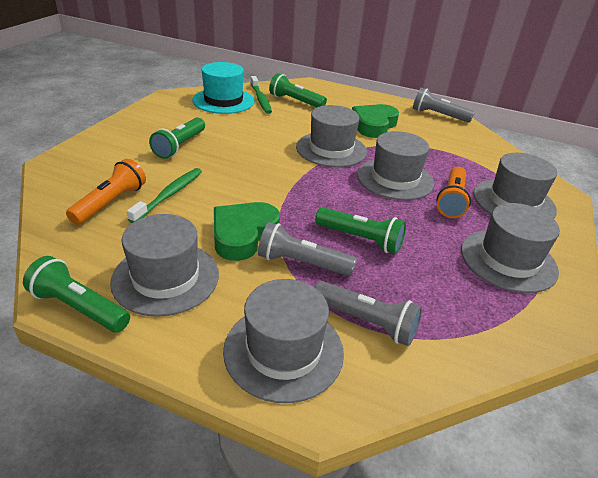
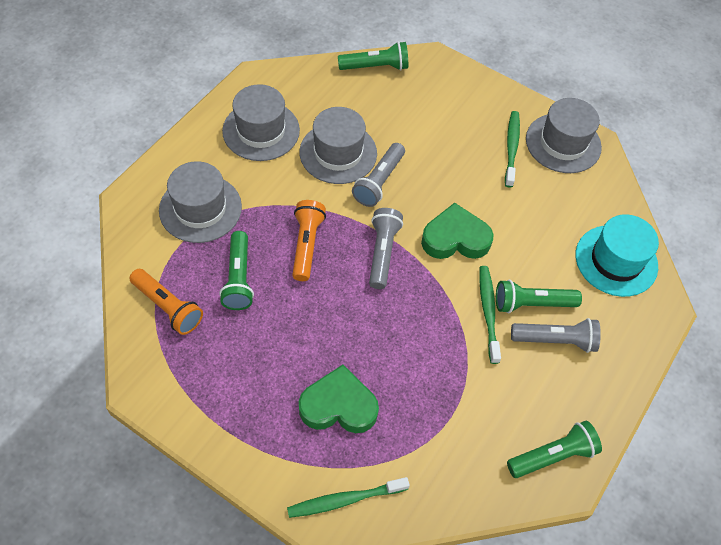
green toothbrush: 2 -> 3
grey hat: 6 -> 4

